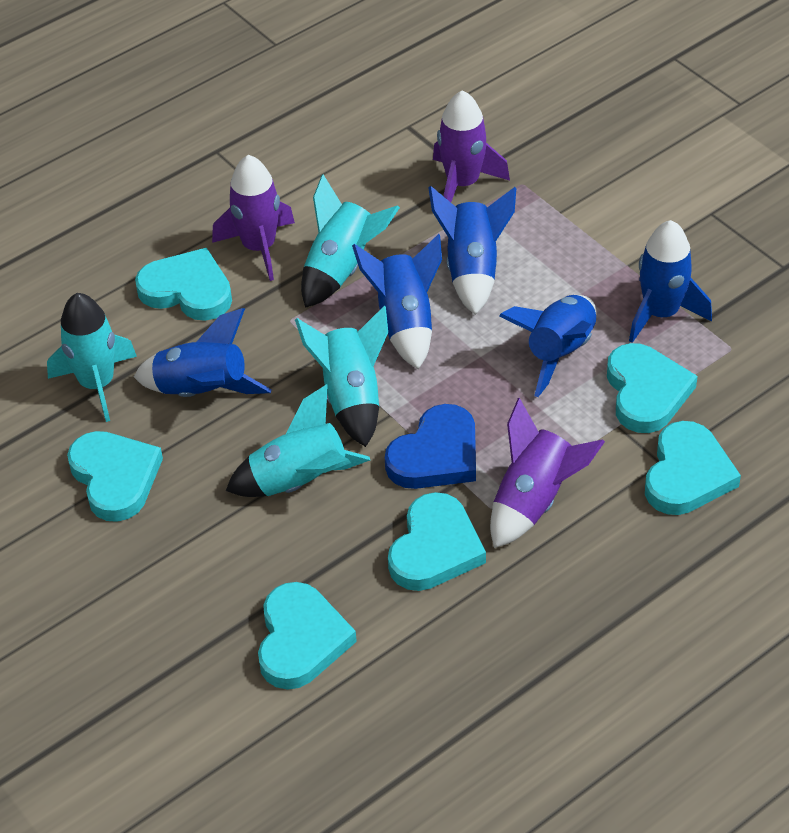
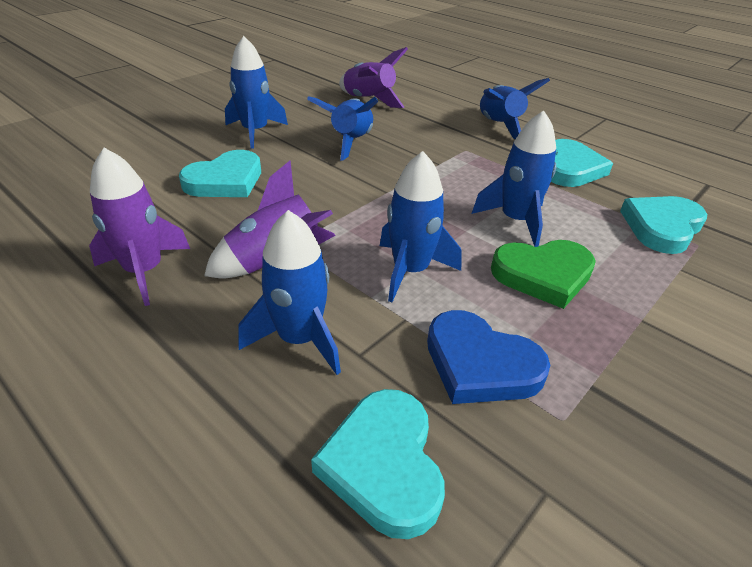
blue rocket: 5 -> 6
green heart: 0 -> 1
turquoise heart: 6 -> 4
turquoise rocket: 4 -> 0

